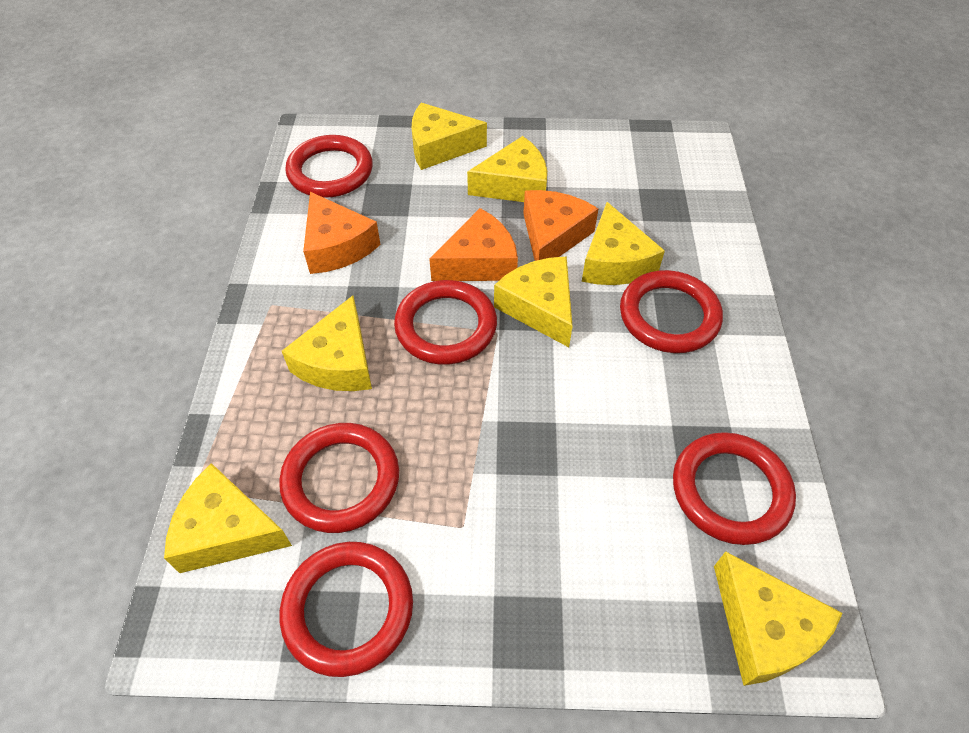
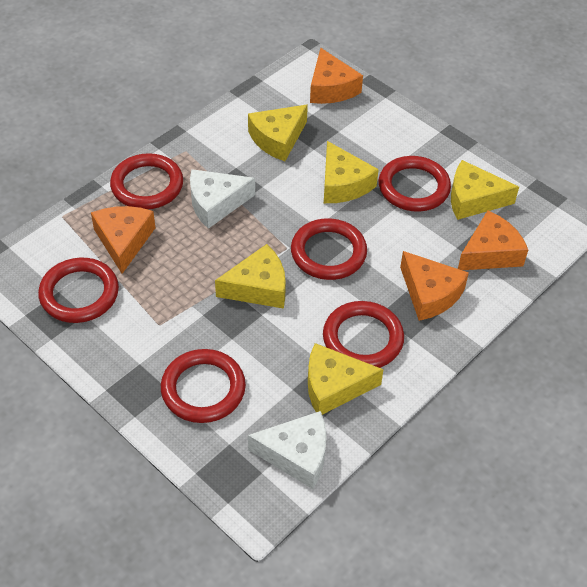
orange cheese: 3 -> 4
white cheese: 0 -> 2
yellow cheese: 7 -> 5

